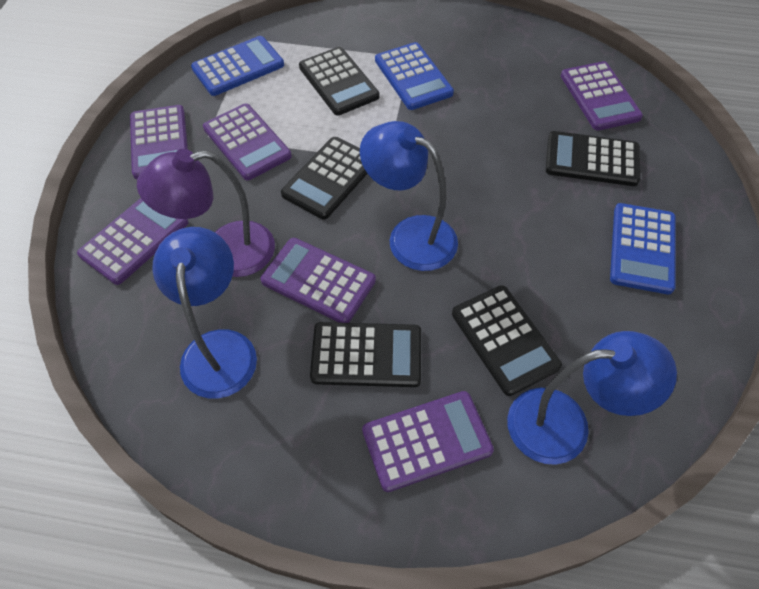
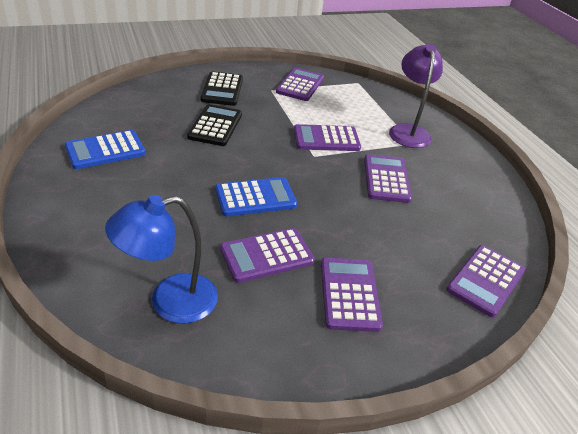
black calculator: 5 -> 2
blue calculator: 3 -> 2
blue lamp: 3 -> 1

